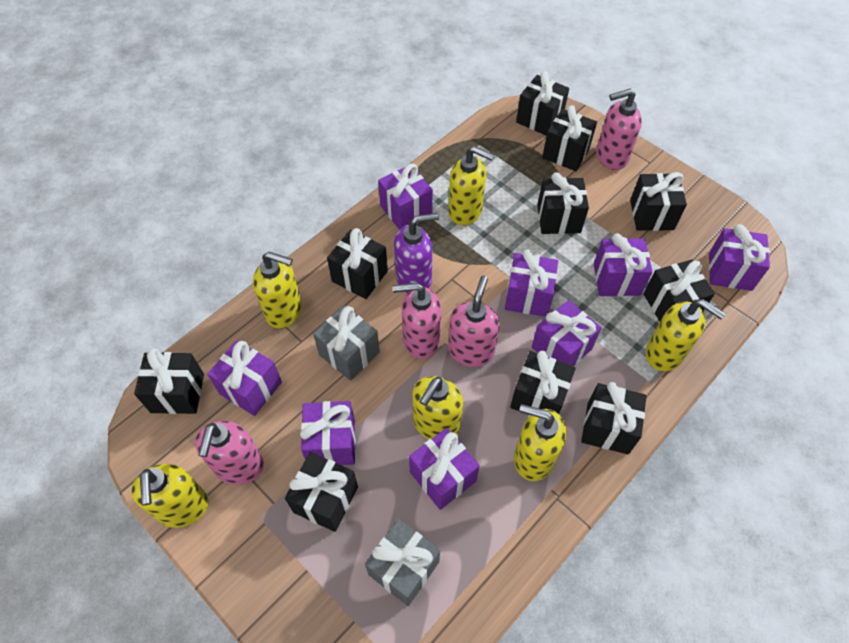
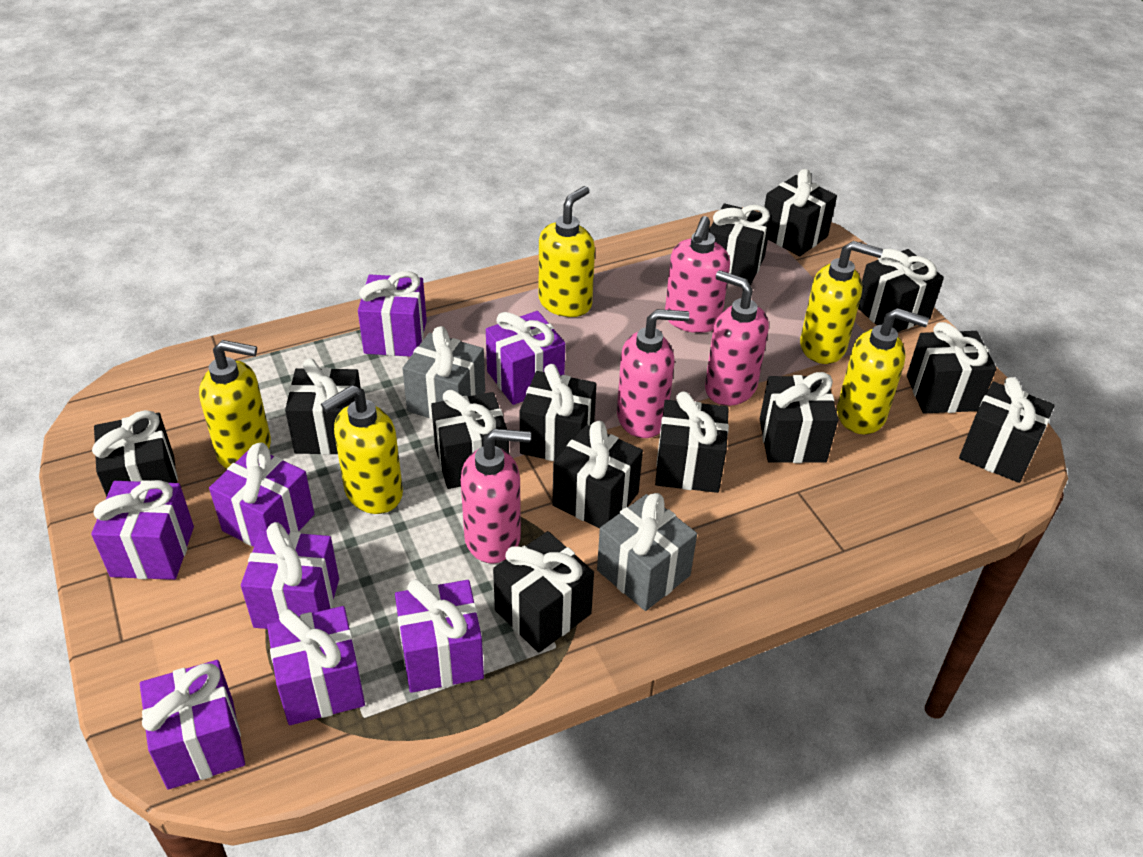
black gift: 10 -> 13
purple soap dispenser: 1 -> 0
yellow soap dispenser: 6 -> 5

